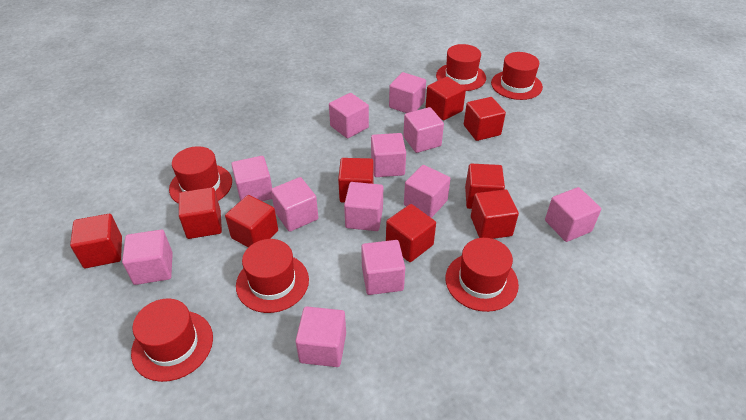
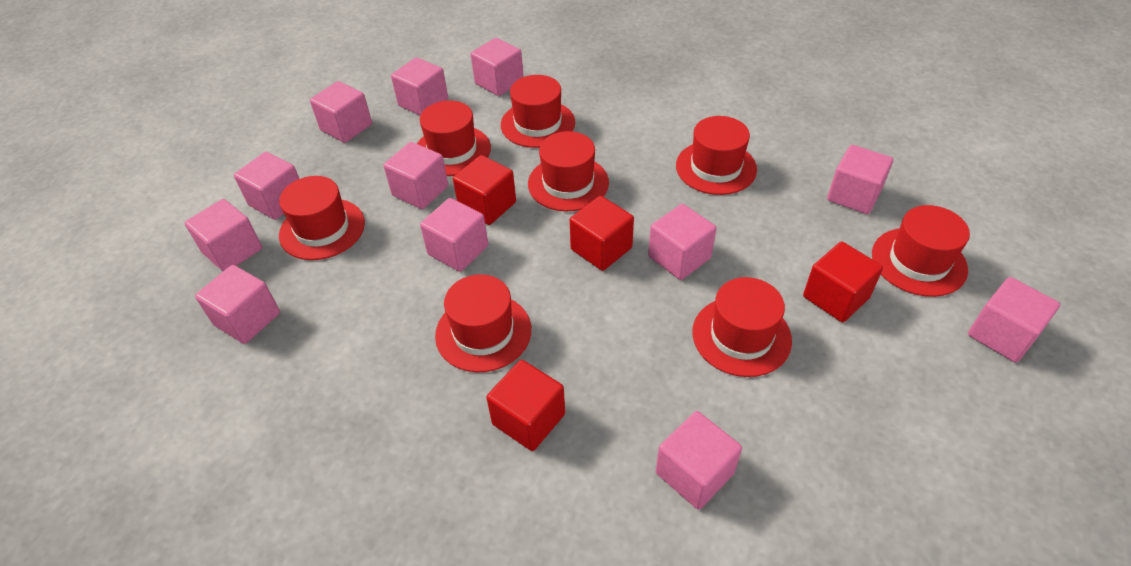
red cube: 9 -> 4
red hat: 6 -> 8

